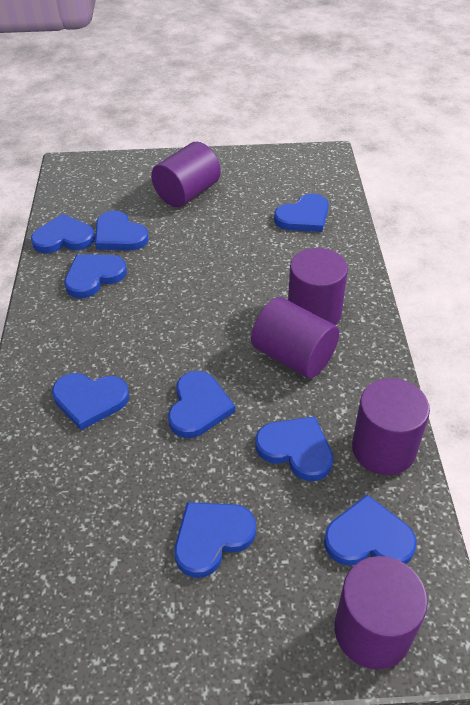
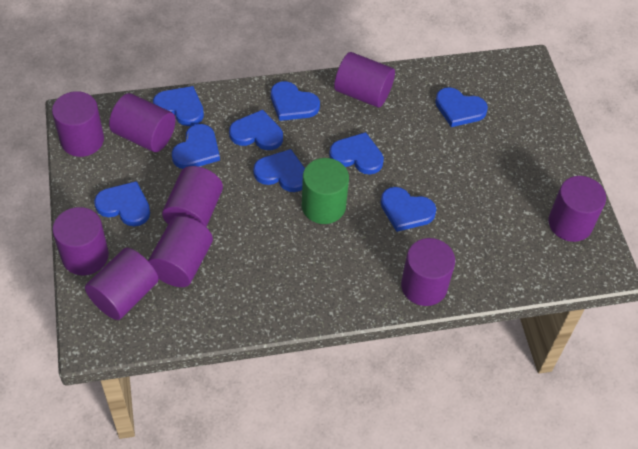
green cylinder: 0 -> 1
purple cylinder: 5 -> 9

